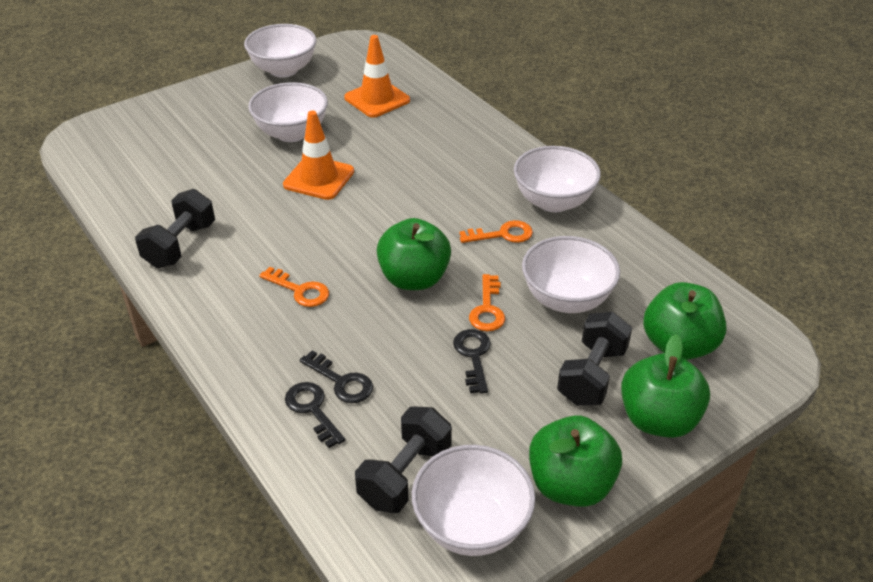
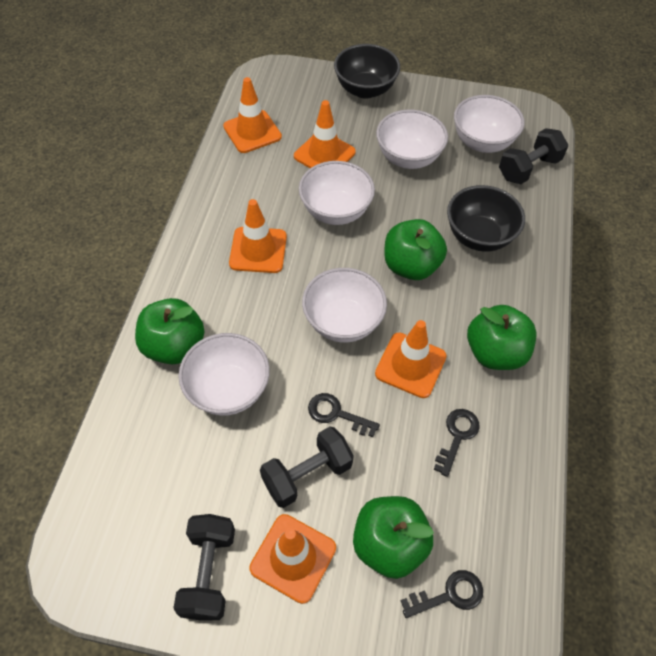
black bowl: 0 -> 2
orange key: 3 -> 0
orange traffic cone: 2 -> 5

